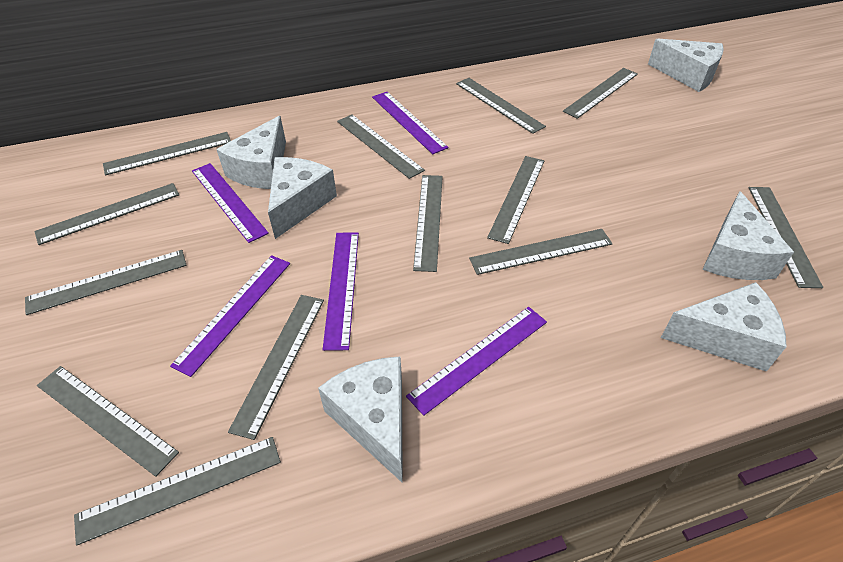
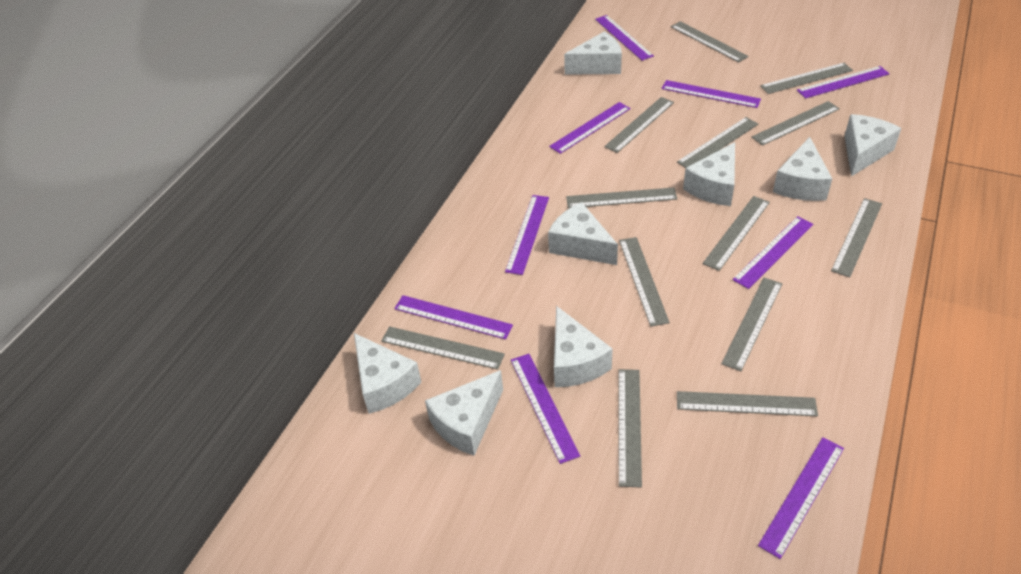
purple ruler: 5 -> 9
white cheese: 6 -> 8

